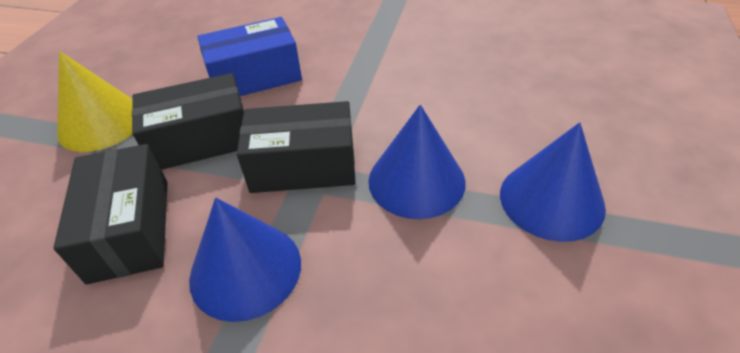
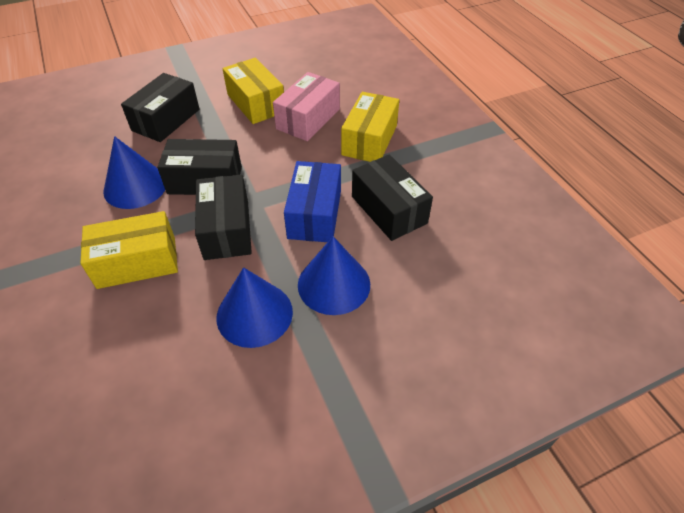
black box: 3 -> 4
pink box: 0 -> 1
yellow box: 0 -> 3
yellow cone: 1 -> 0

